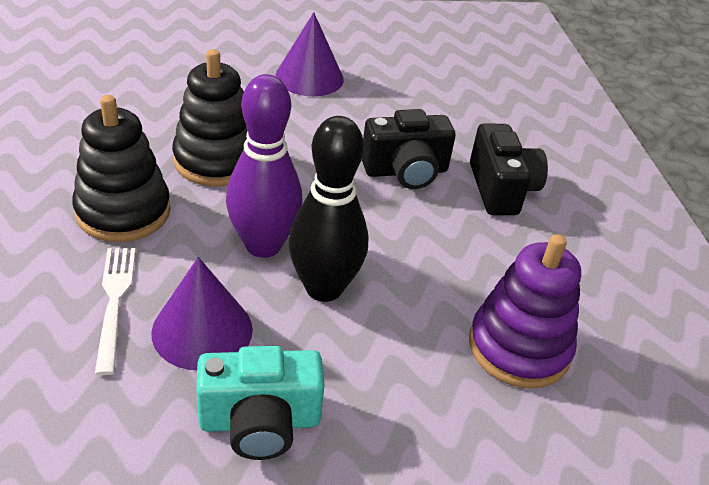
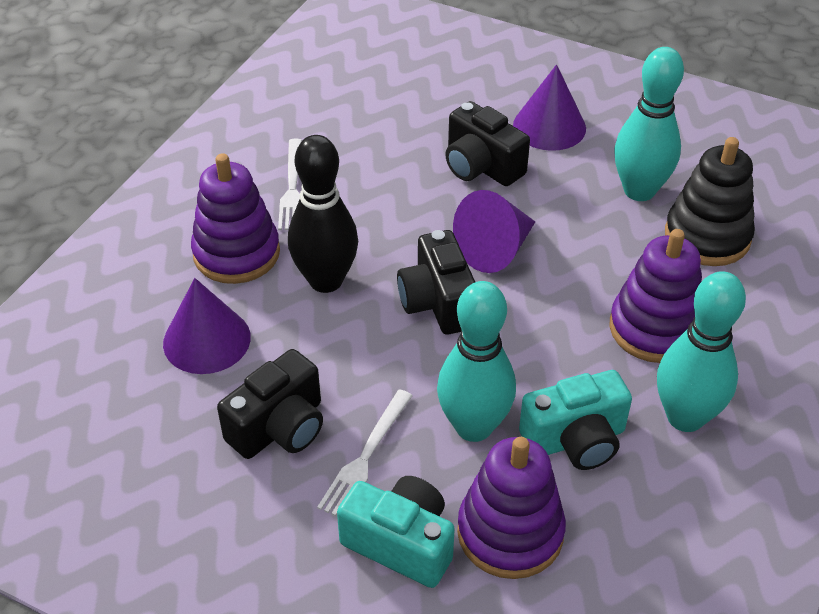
black camera: 2 -> 3
black stacking toy: 2 -> 1
purple bowling pin: 1 -> 0
purple cone: 2 -> 3
purple stacking toy: 1 -> 3
turquoise bowling pin: 0 -> 3
turquoise camera: 1 -> 2
white fork: 1 -> 2

